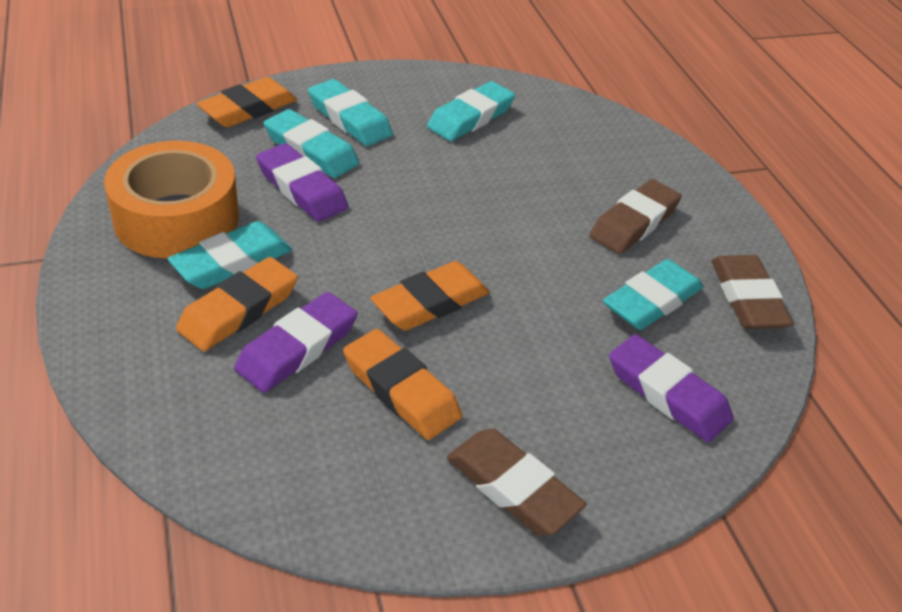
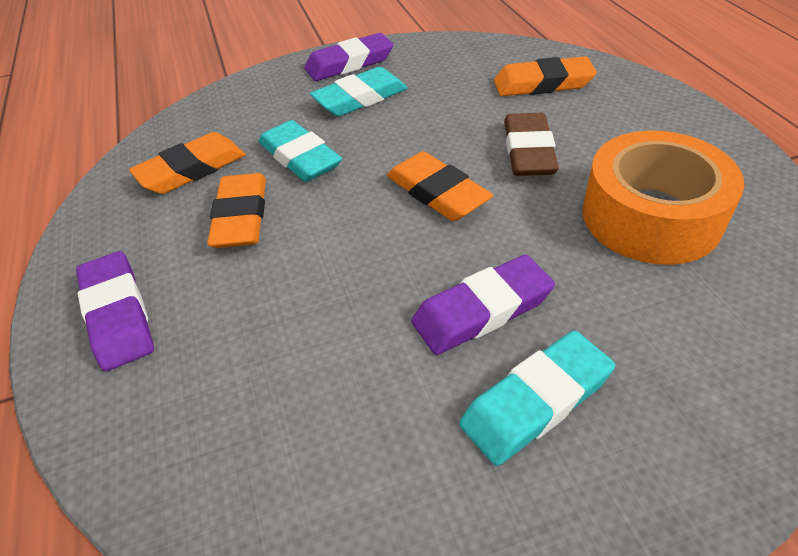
brown eraser: 3 -> 1
turquoise eraser: 5 -> 3

